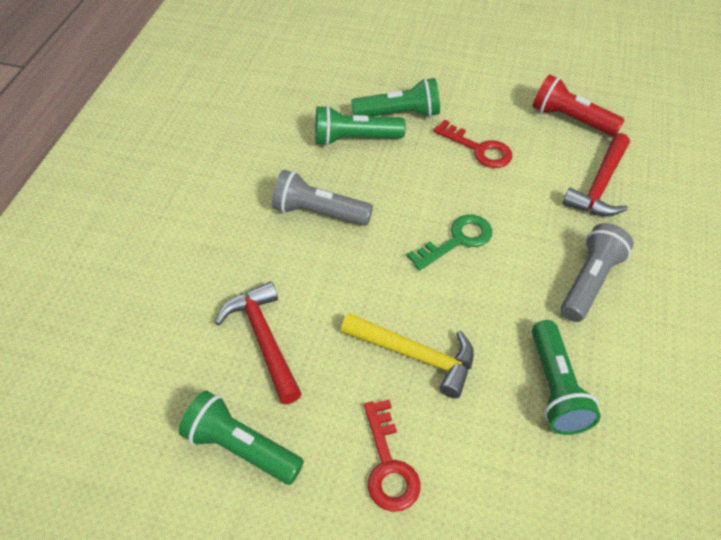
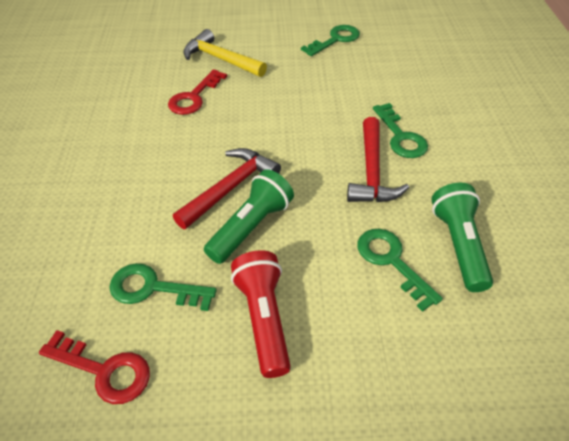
green flashlight: 4 -> 2
green key: 1 -> 4
grey flashlight: 2 -> 0

